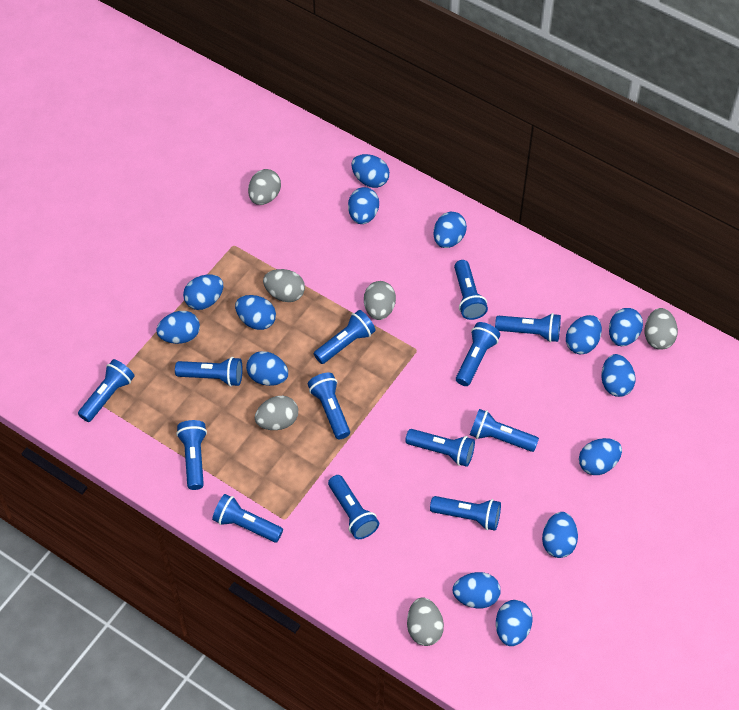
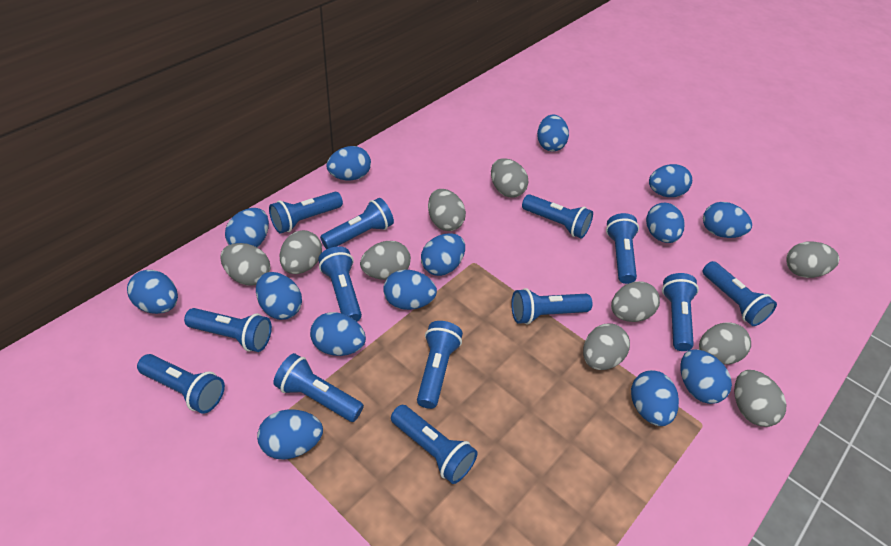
grey egg: 6 -> 10

